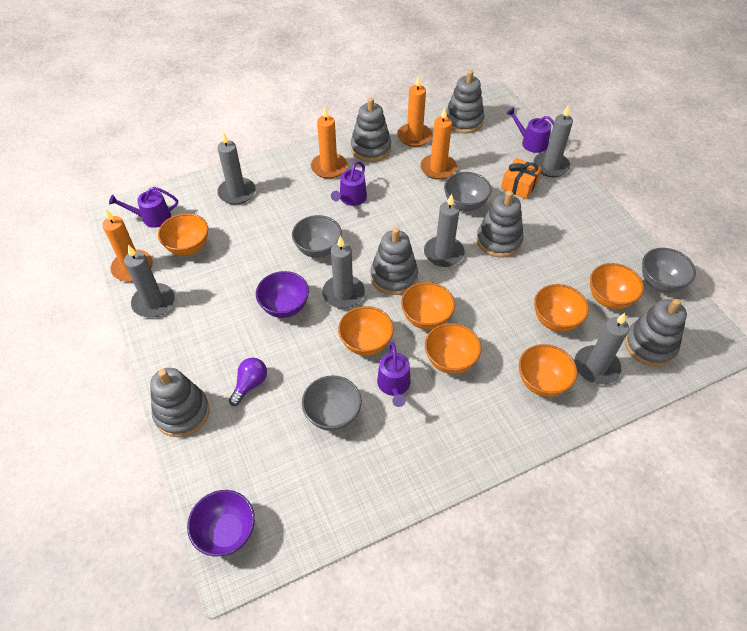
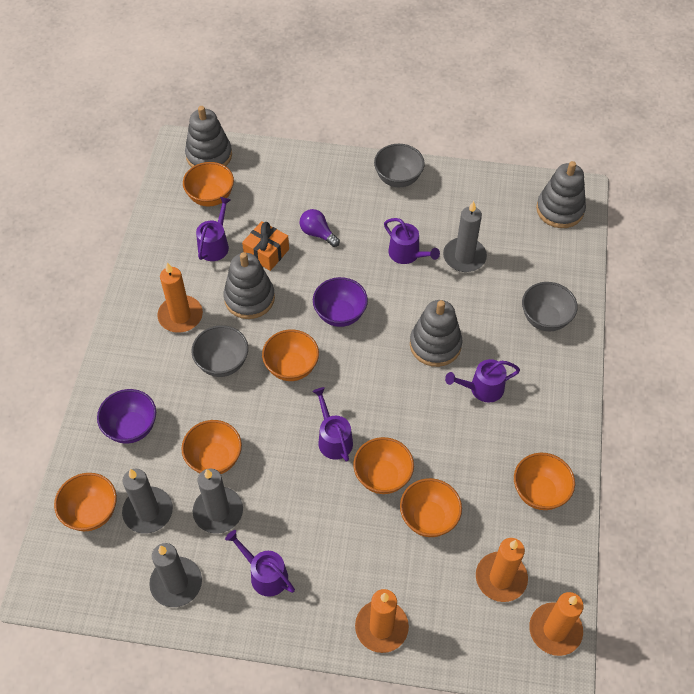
grey bowl: 4 -> 3
grey candle: 6 -> 4
grey stacking toy: 6 -> 4
purple watering can: 4 -> 5

